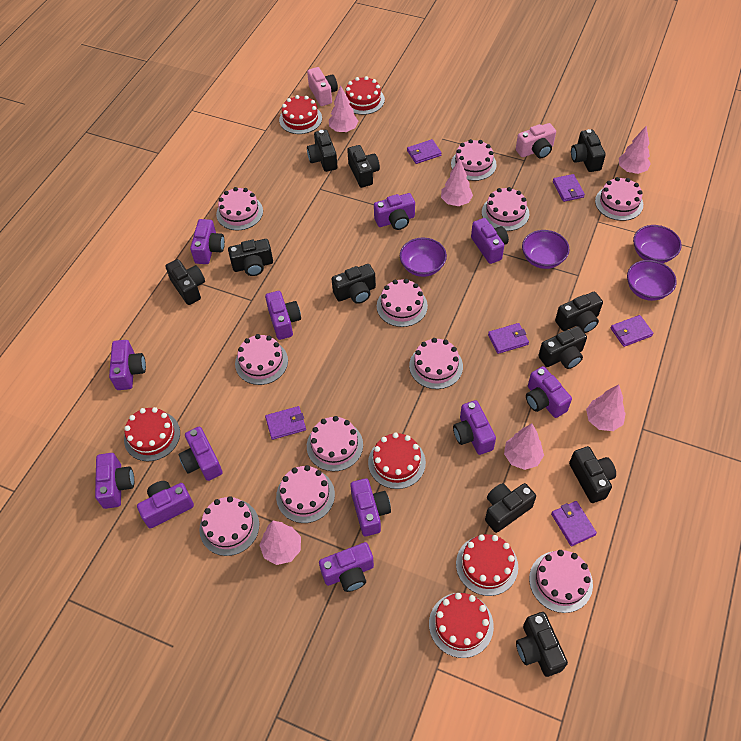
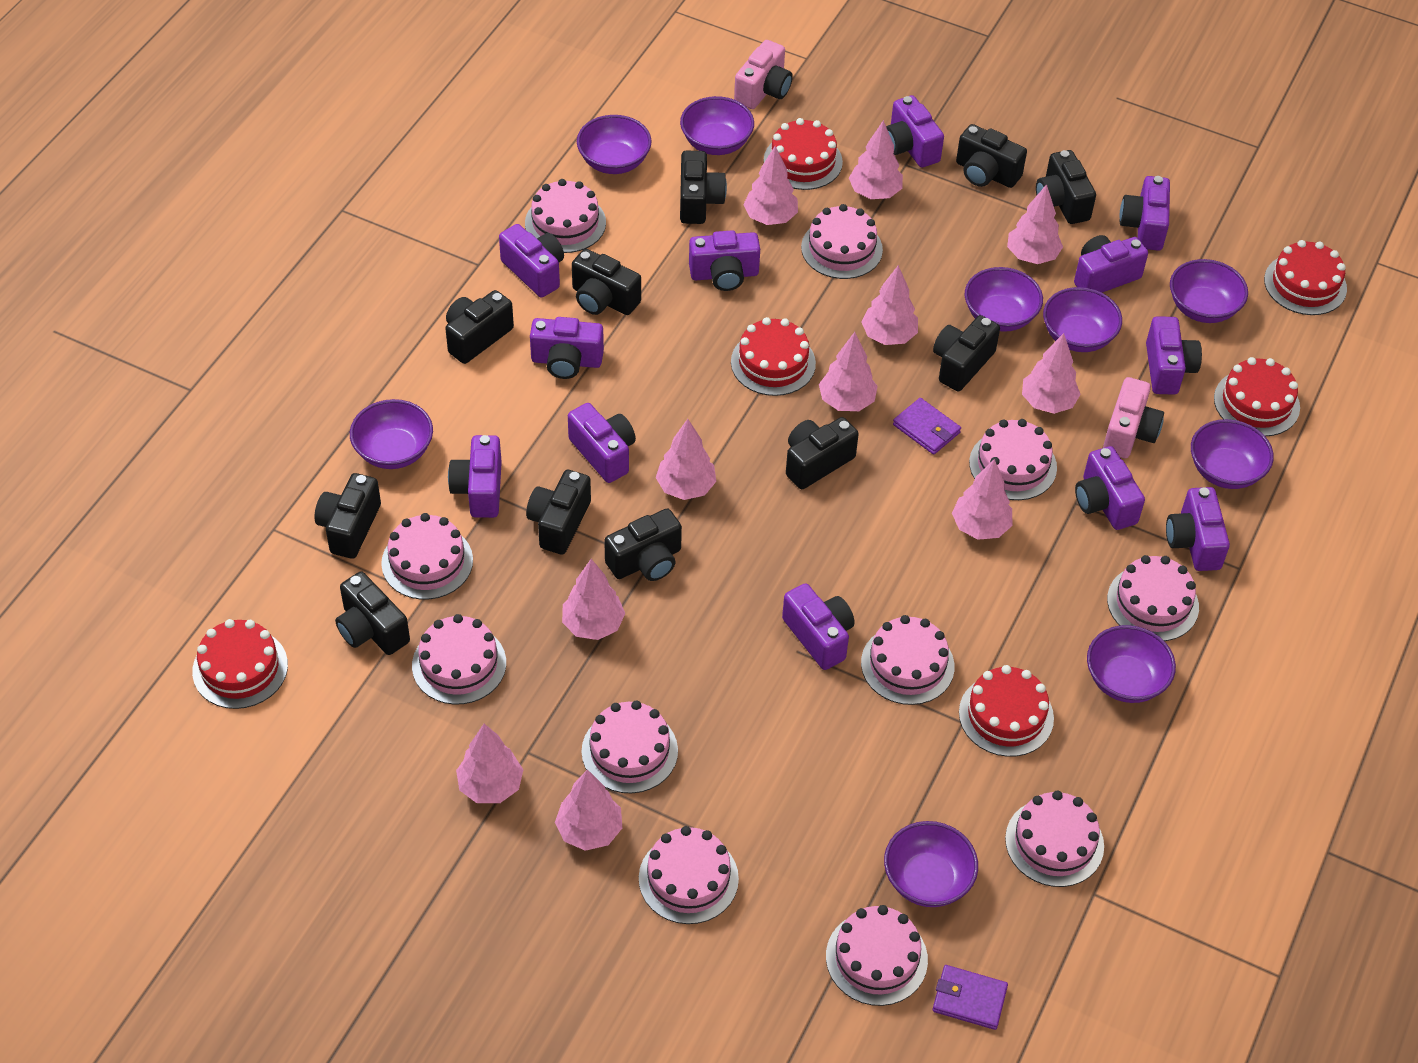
pink tree: 6 -> 11
purple bowl: 4 -> 9
purple wallet: 6 -> 2

